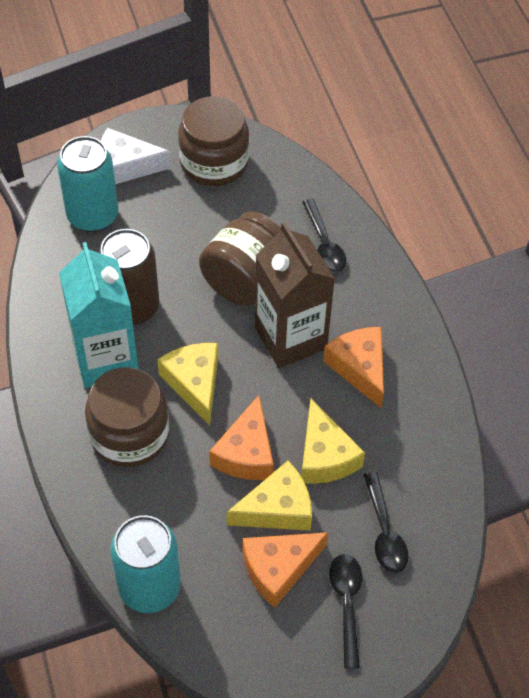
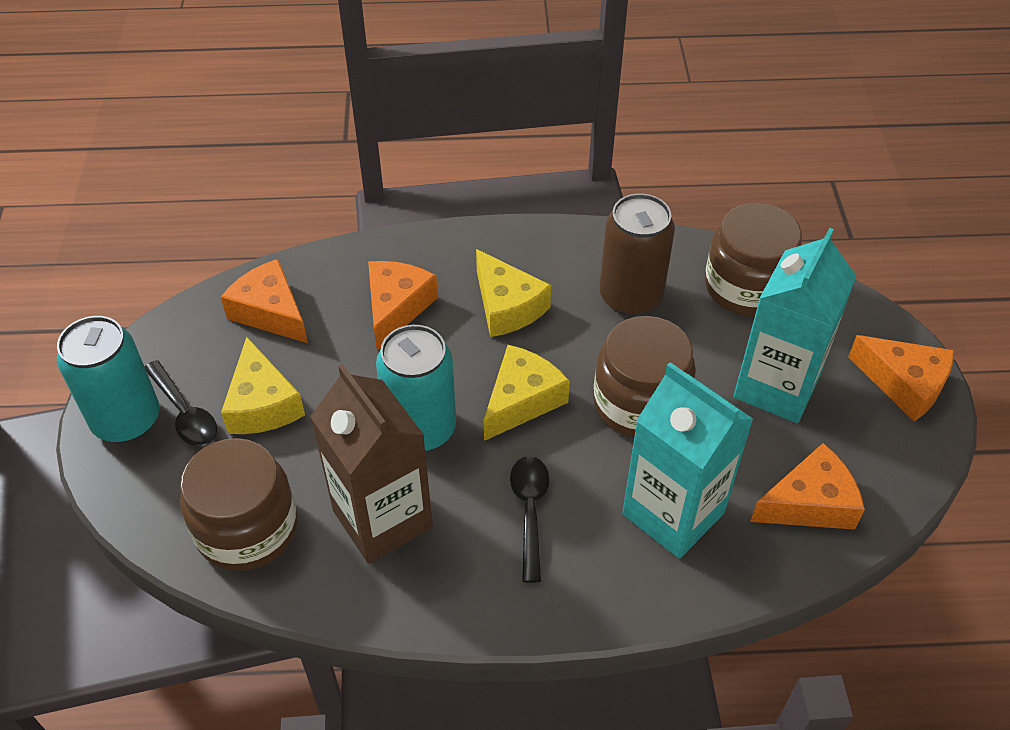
black spoon: 3 -> 2
orange cheese: 3 -> 4
turquoise carton: 1 -> 2
white cheese: 1 -> 0

